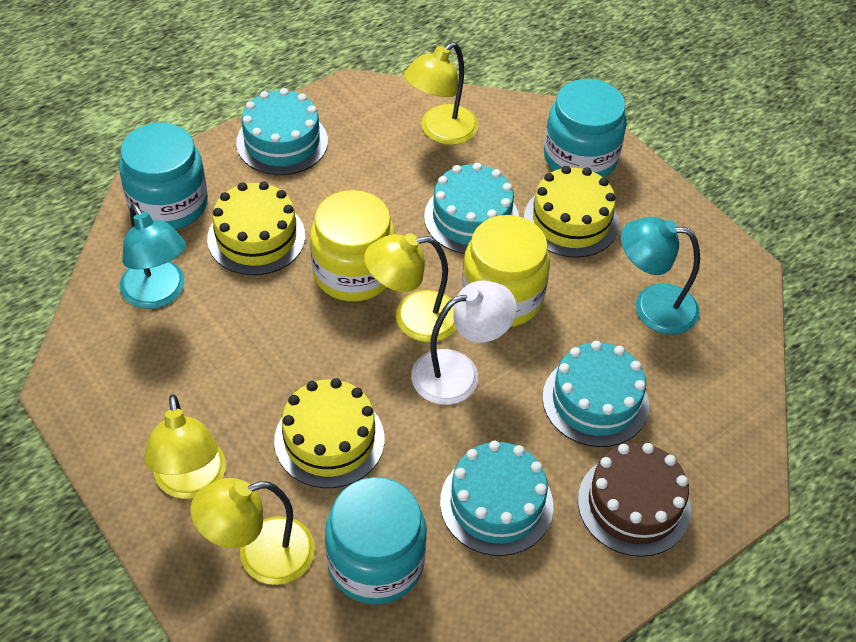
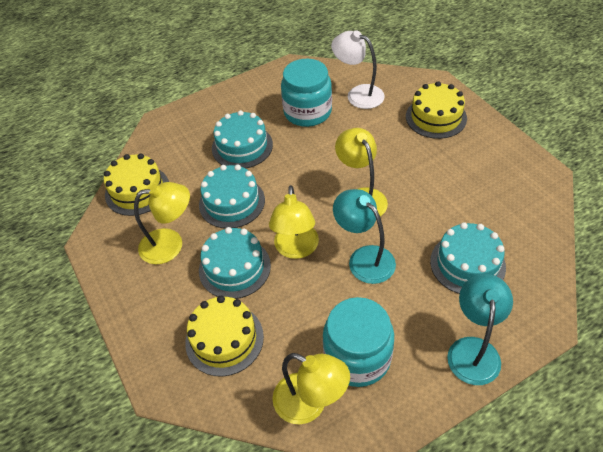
brown cake: 1 -> 0
turquoise jar: 3 -> 2
yellow jar: 2 -> 0

